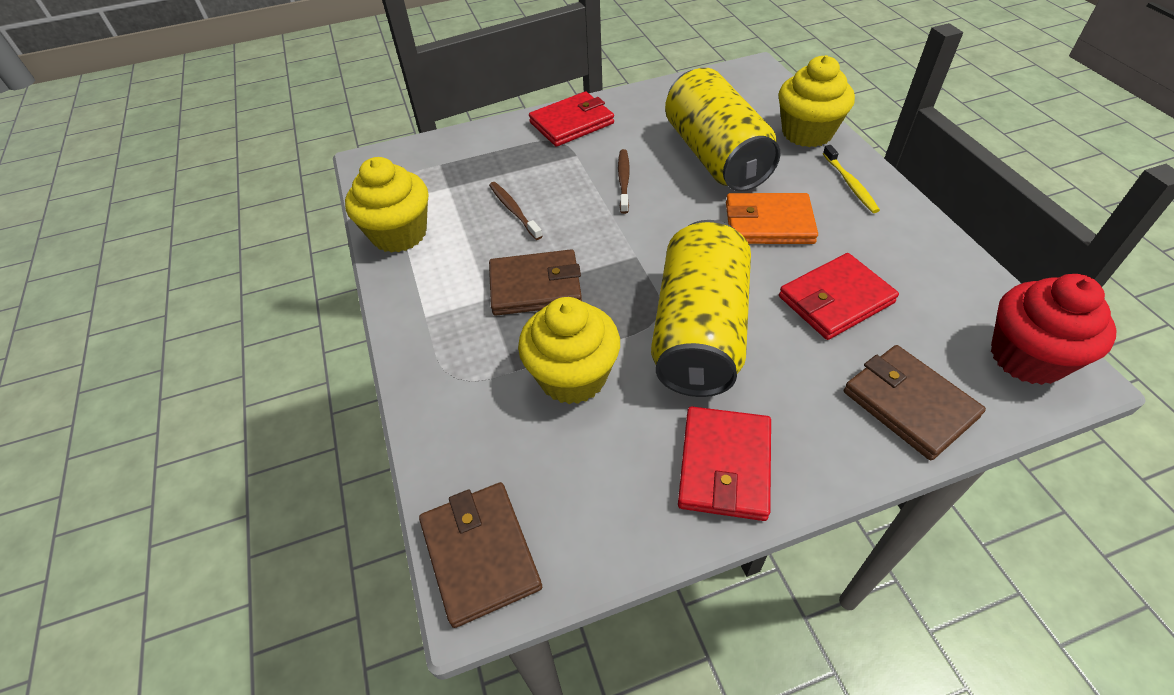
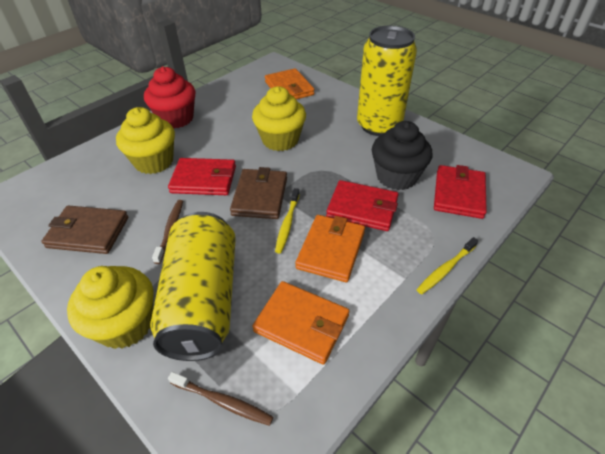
black cupcake: 0 -> 1
brown wallet: 3 -> 2
orange wallet: 1 -> 3
yellow toothbrush: 1 -> 2

